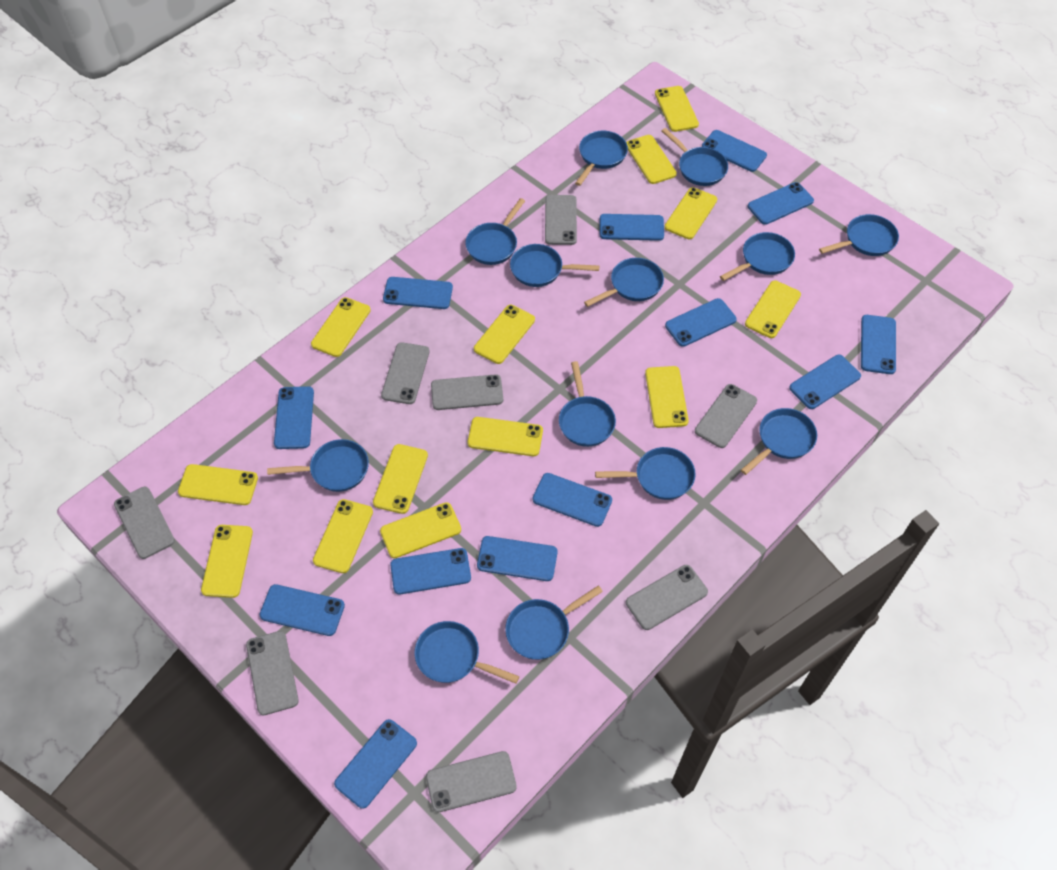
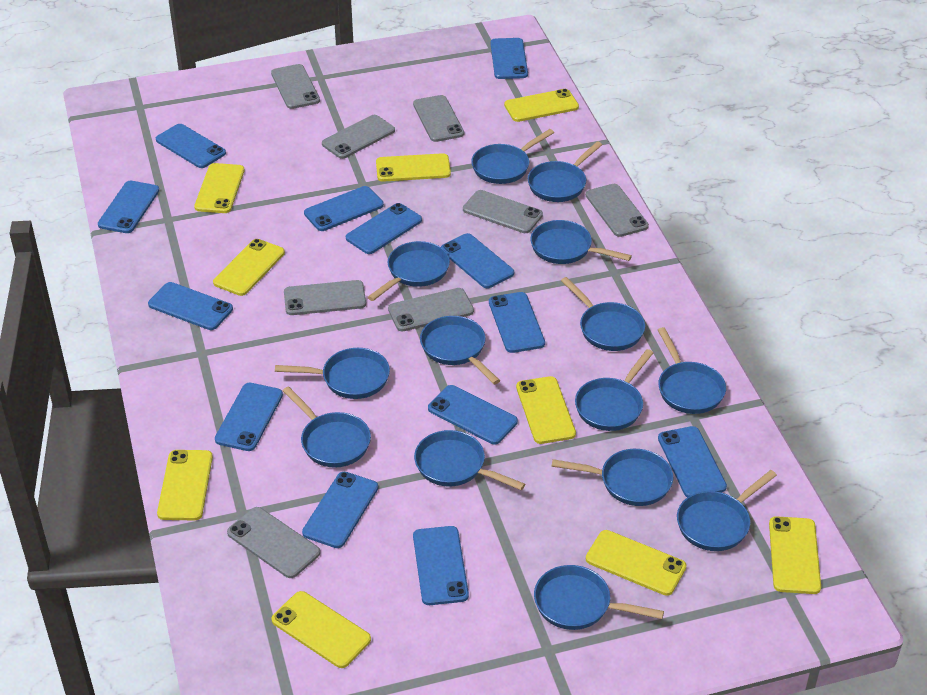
blue pan: 13 -> 14
yellow phone: 13 -> 9

